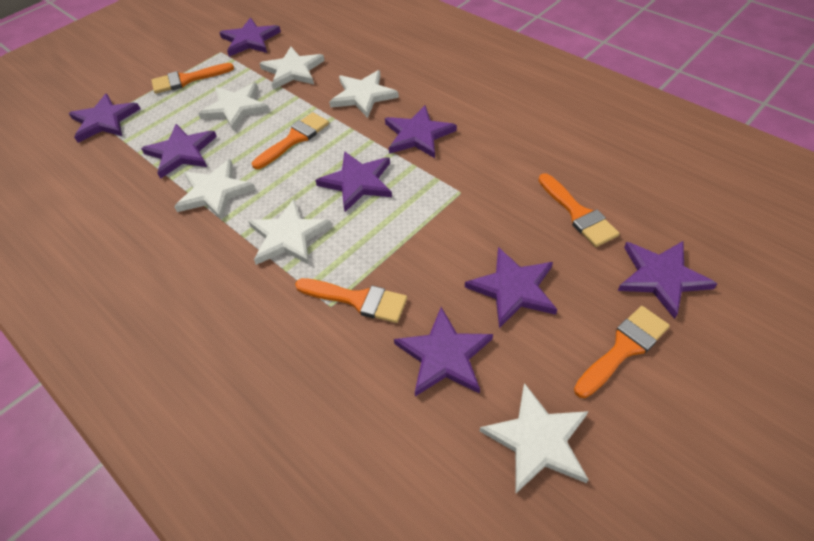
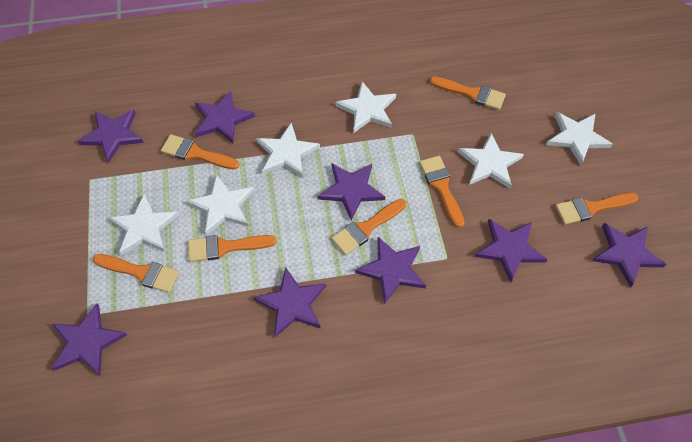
orange brush: 5 -> 7

